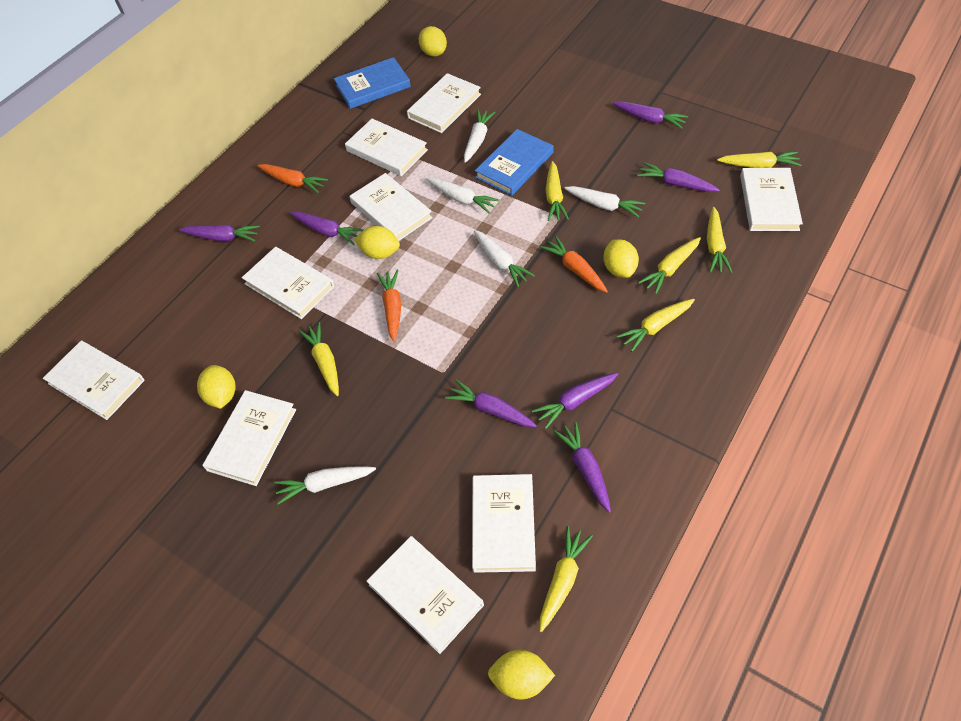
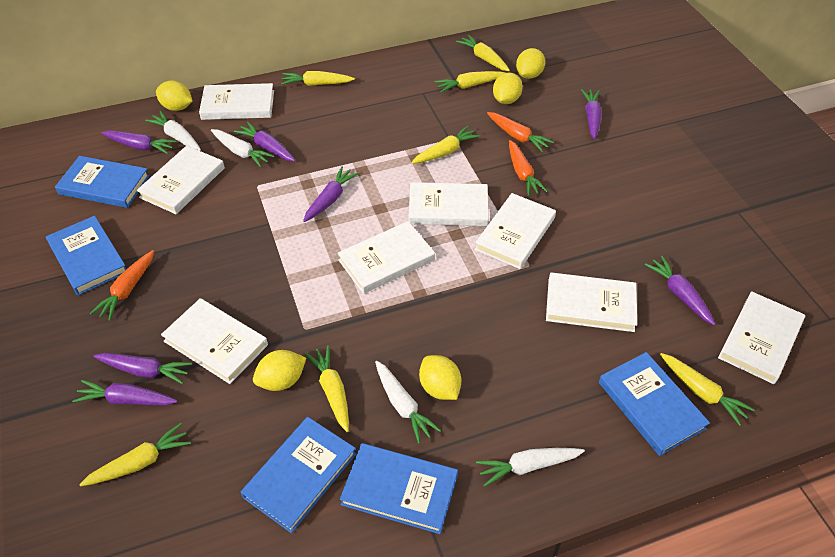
blue book: 2 -> 5
white book: 9 -> 8
white carrot: 5 -> 4

